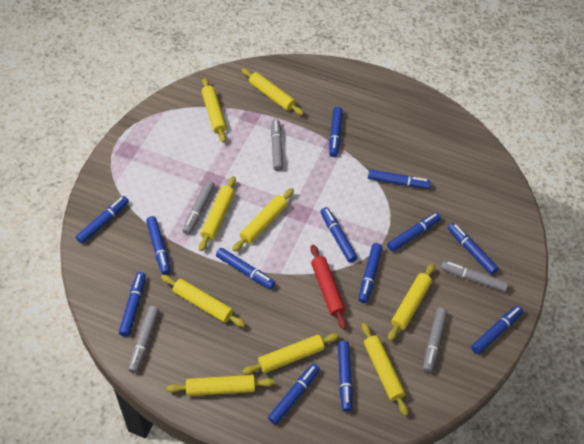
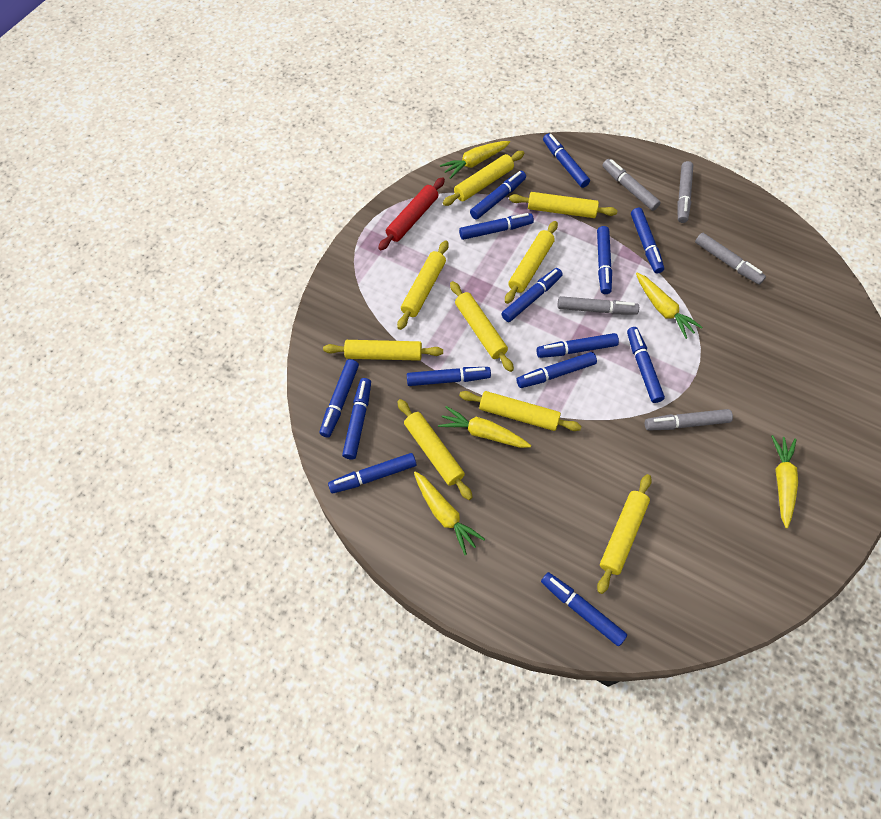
blue marker: 13 -> 14
yellow carrot: 0 -> 5

